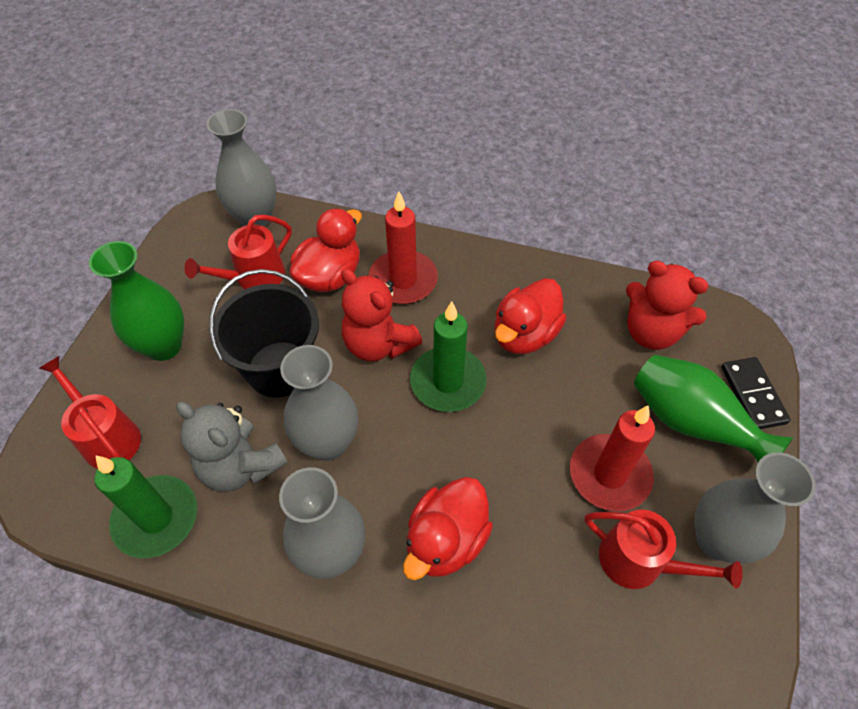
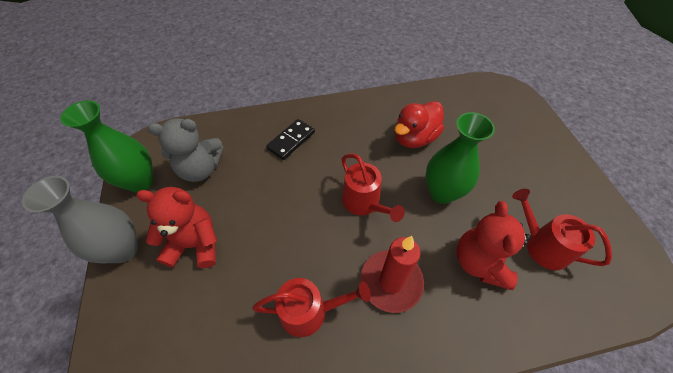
black bucket: 1 -> 0
green candle: 2 -> 0
grey vase: 4 -> 1
red candle: 2 -> 1
red duck: 3 -> 1

